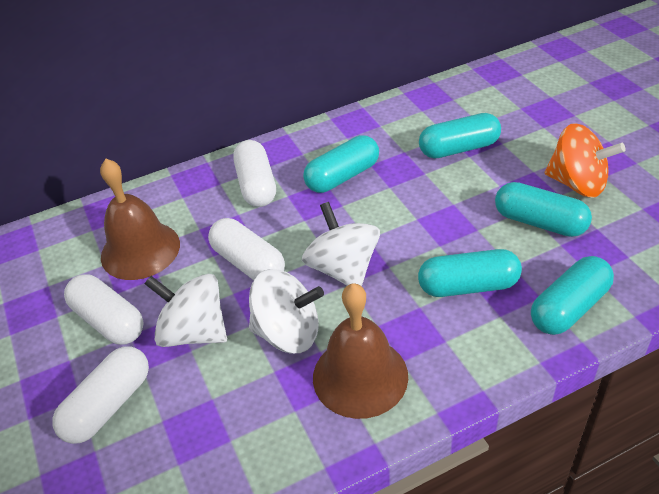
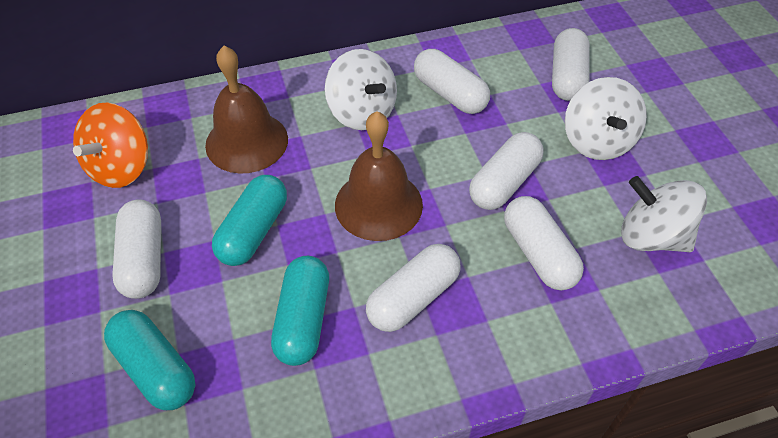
turquoise capsule: 5 -> 3
white capsule: 4 -> 6

